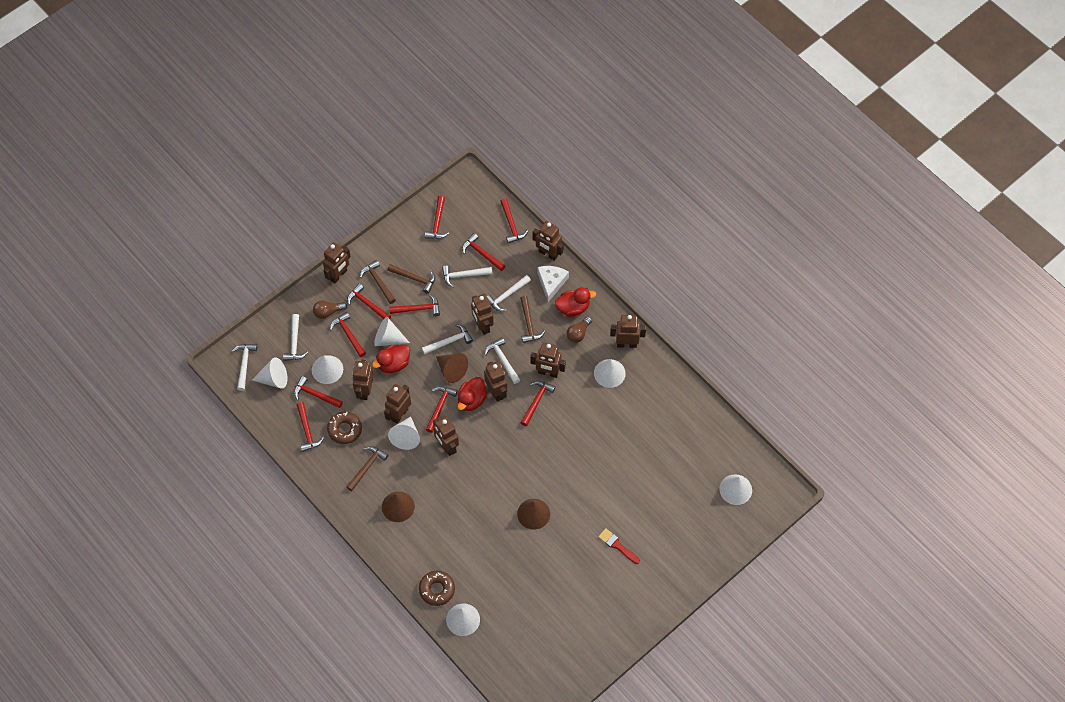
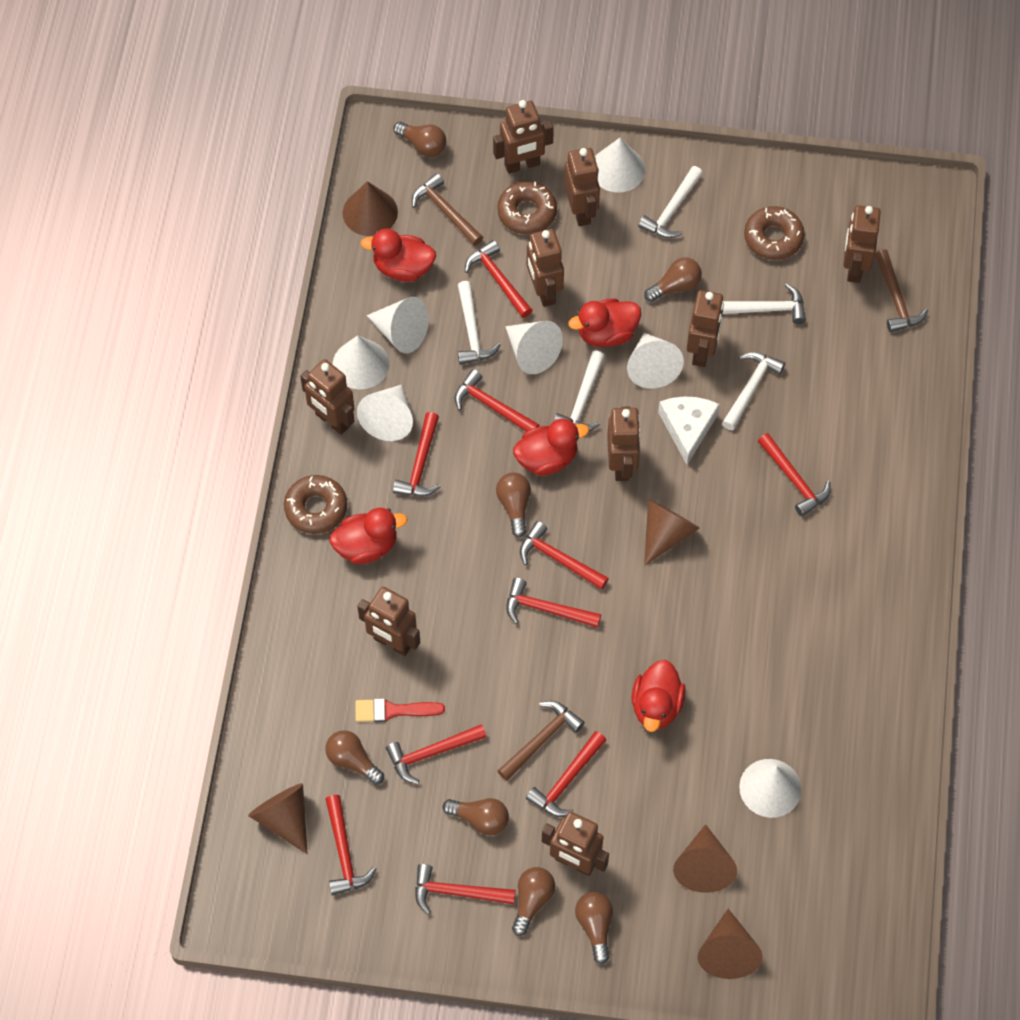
brown cone: 3 -> 5
brown donut: 2 -> 3
brown hammer: 4 -> 3
brown light bulb: 2 -> 7
red duck: 3 -> 5
white hammer: 6 -> 5

